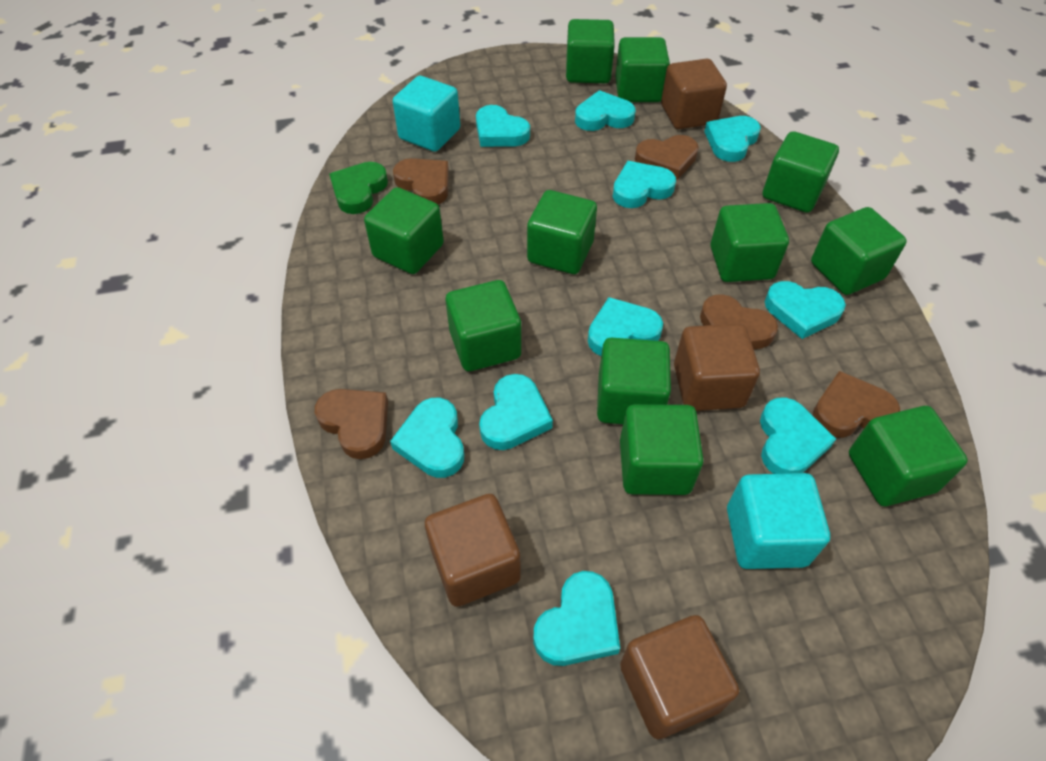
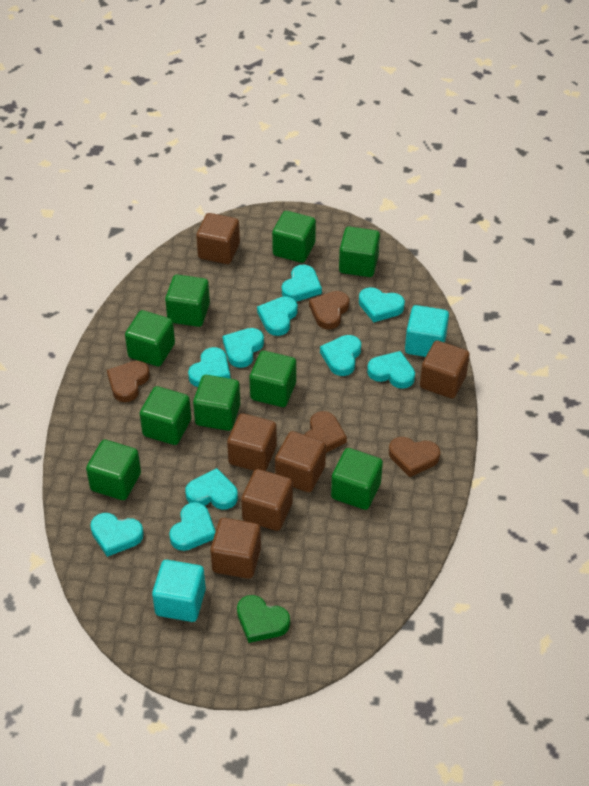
brown cube: 4 -> 6
brown heart: 5 -> 4
green cube: 11 -> 9

